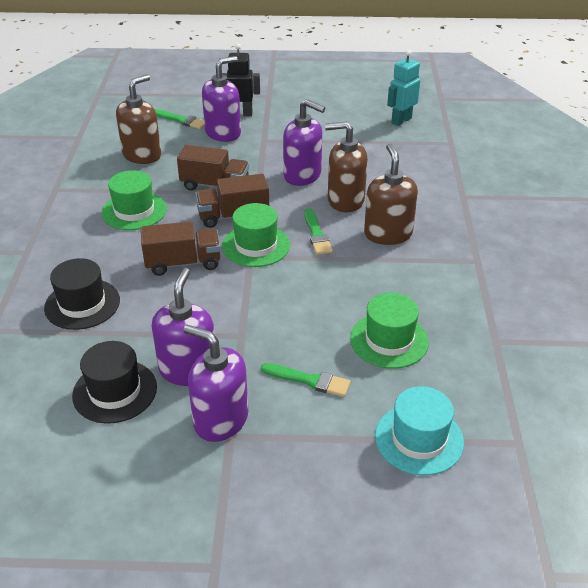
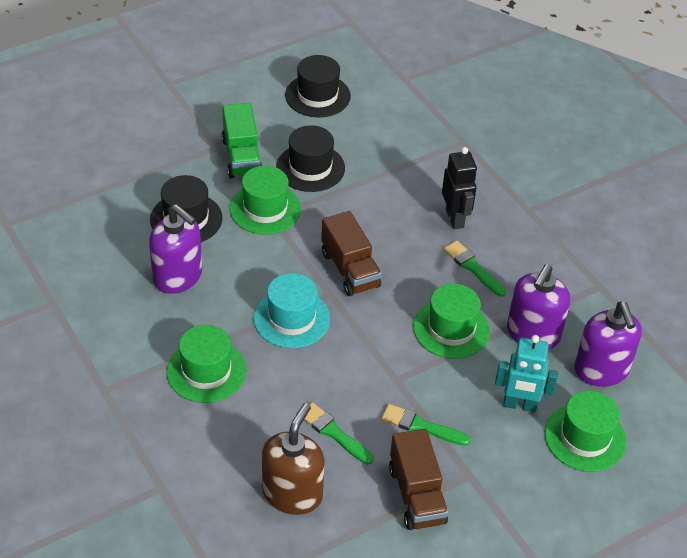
black hat: 2 -> 3
brown soap dispenser: 3 -> 1
brown truck: 3 -> 2
green hat: 3 -> 4
green truck: 0 -> 1
purple soap dispenser: 4 -> 3

